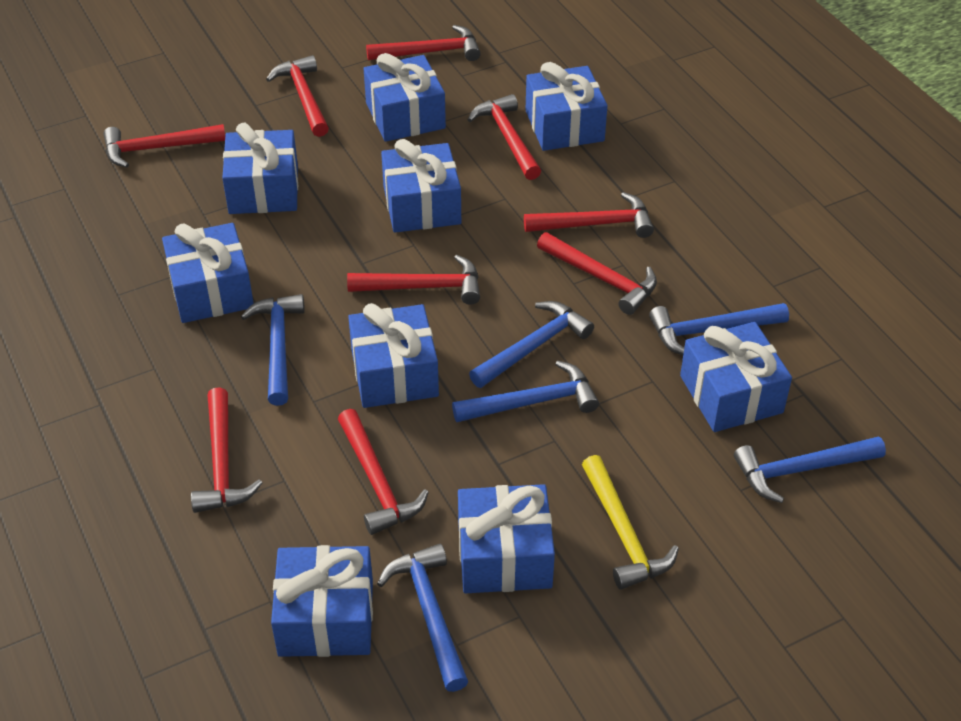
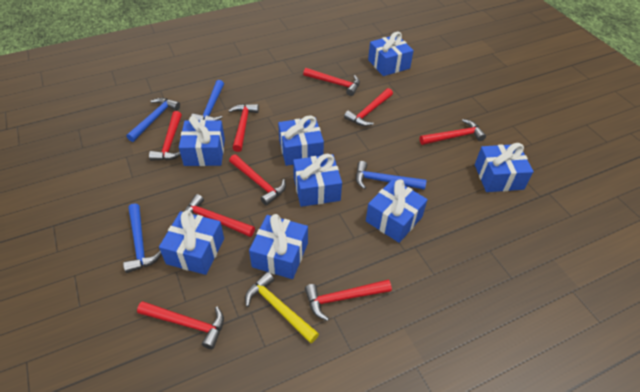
blue gift: 9 -> 8
blue hammer: 6 -> 4

